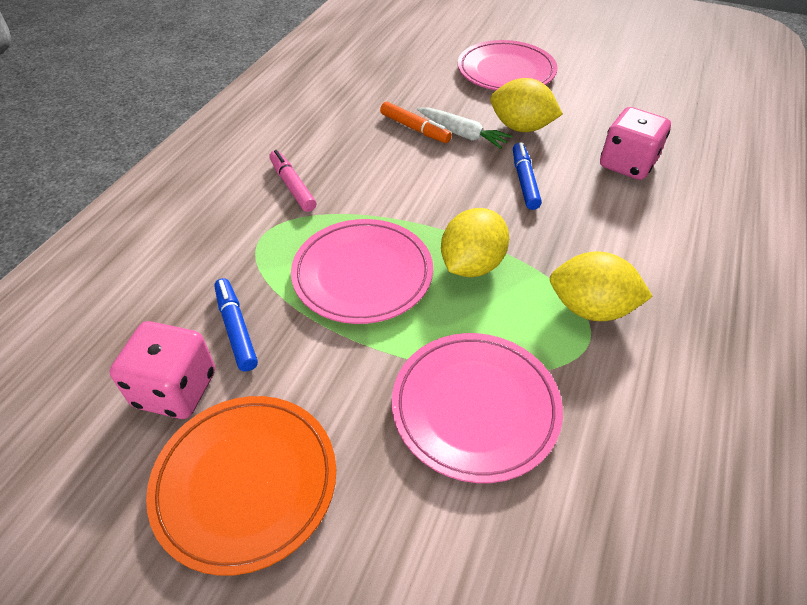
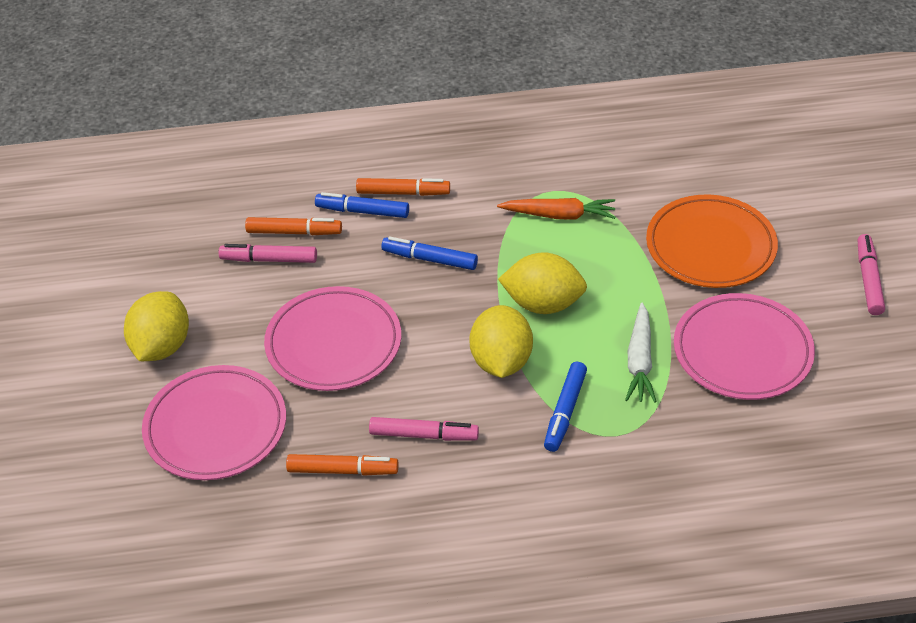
blue marker: 2 -> 3
orange carrot: 0 -> 1
orange marker: 1 -> 3
pink dice: 2 -> 0
pink marker: 1 -> 3

